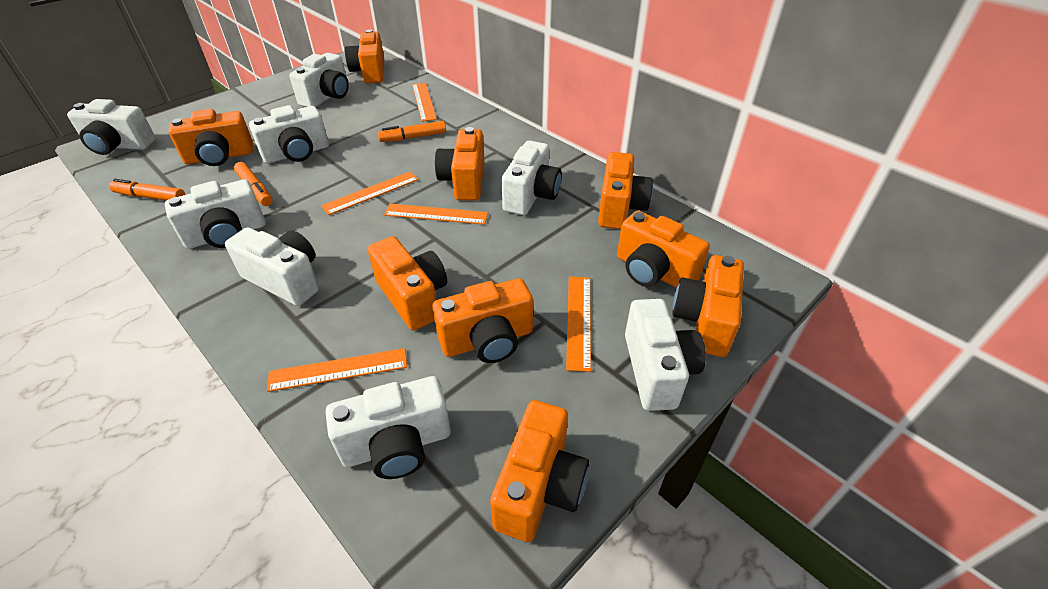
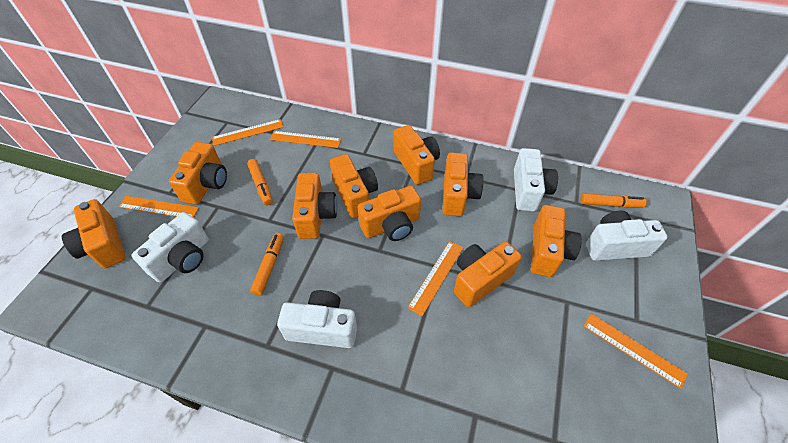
white camera: 8 -> 4

